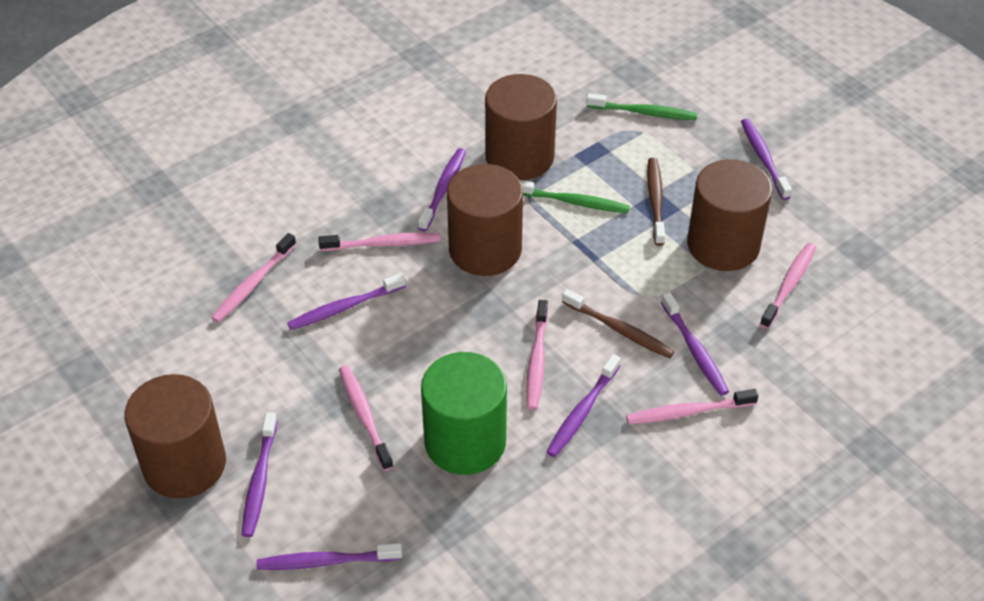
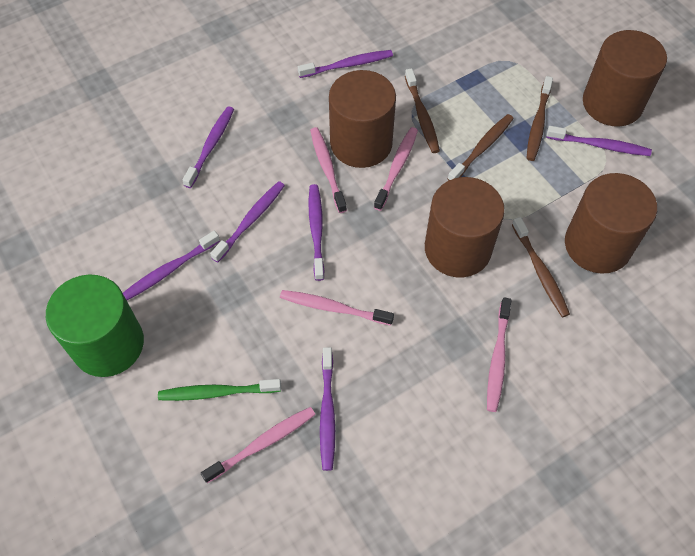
brown toothbrush: 2 -> 4
green toothbrush: 2 -> 1
pink toothbrush: 6 -> 5

